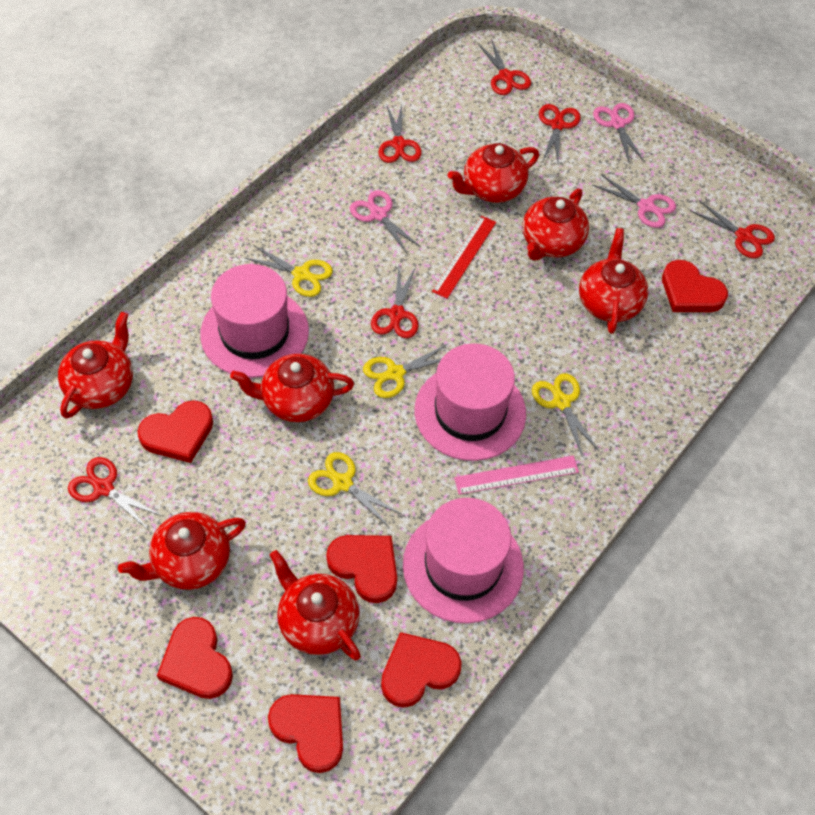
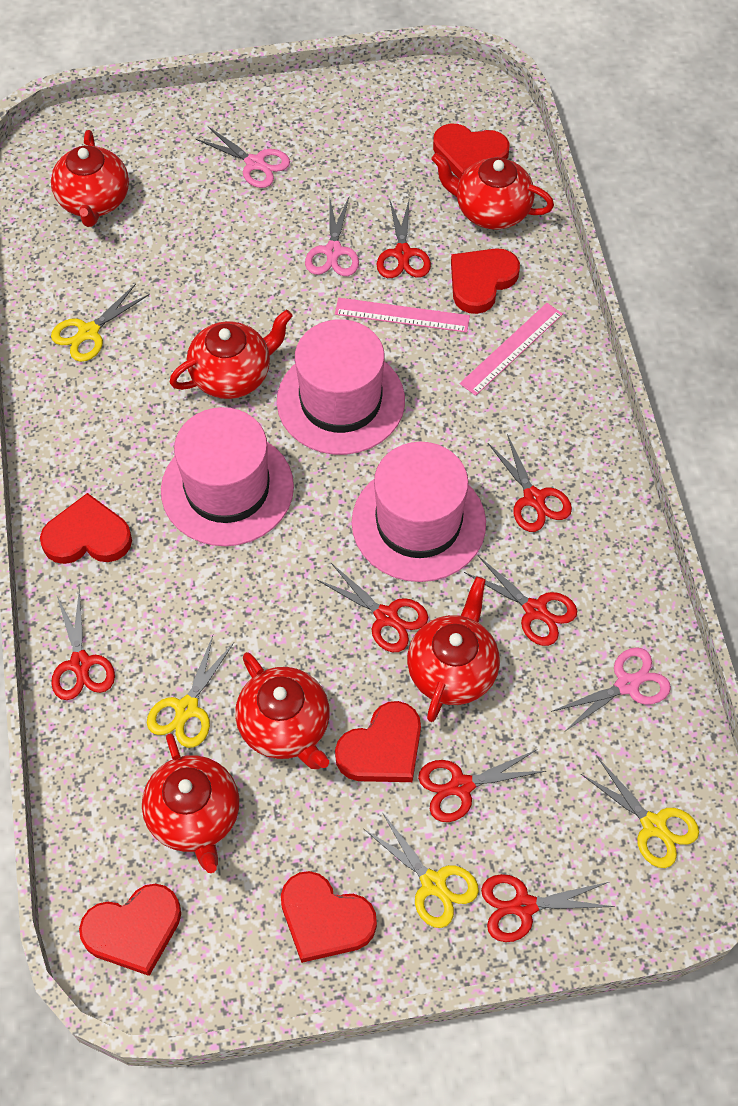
pink ruler: 1 -> 2
red ruler: 1 -> 0
red scissors: 6 -> 7
red teapot: 7 -> 6

